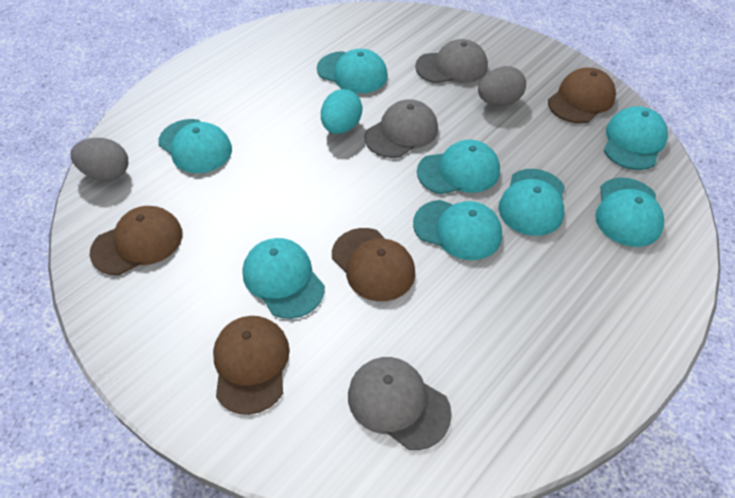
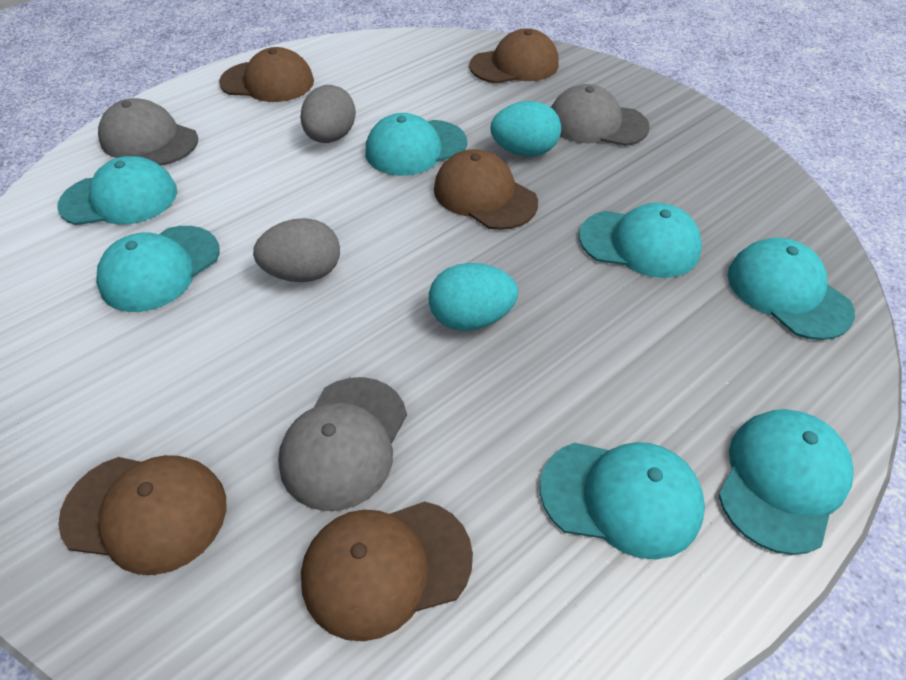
brown cap: 4 -> 5
turquoise cap: 8 -> 7
turquoise egg: 1 -> 2

